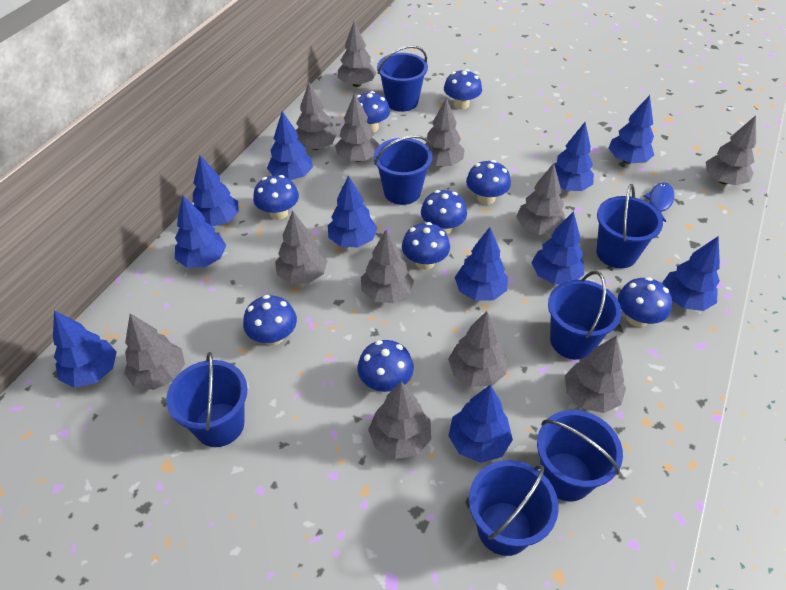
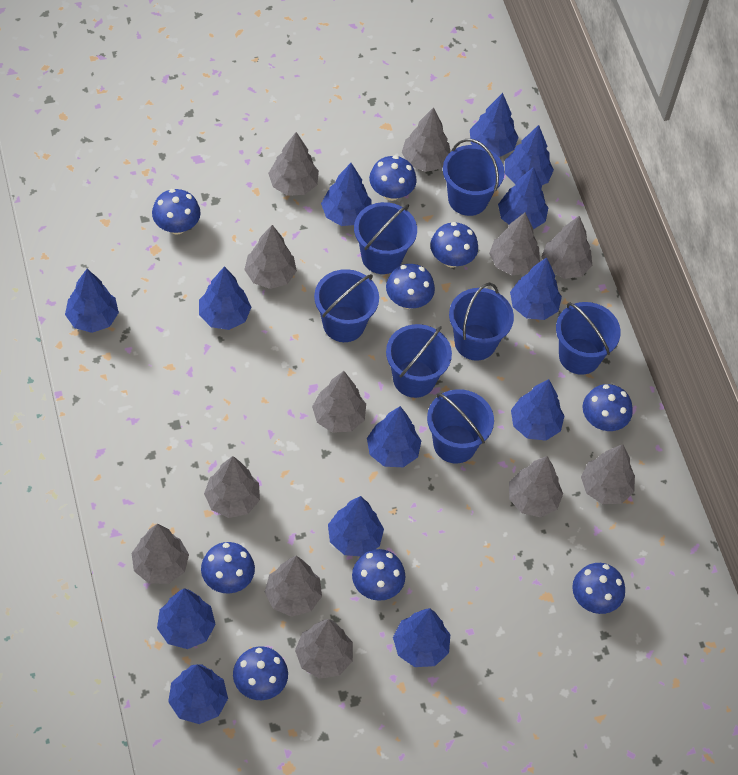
blue fish: 1 -> 0
blue tree: 11 -> 13

